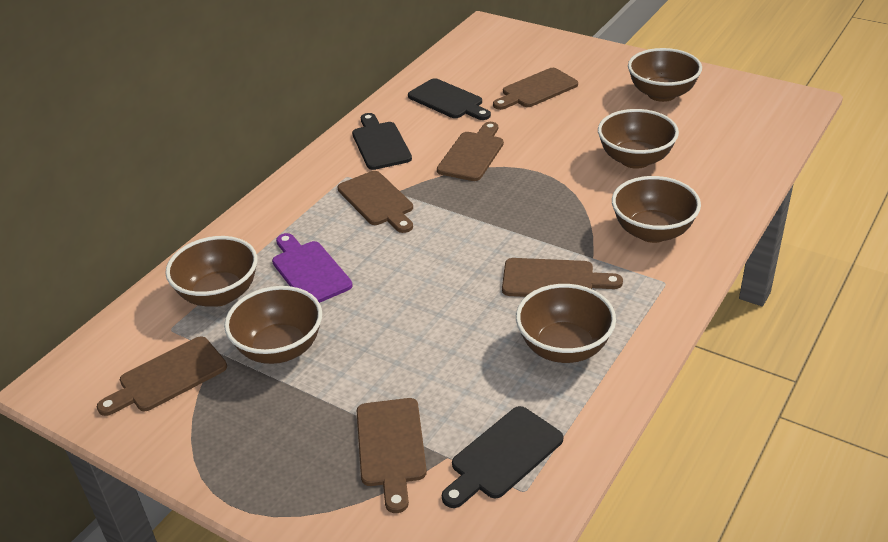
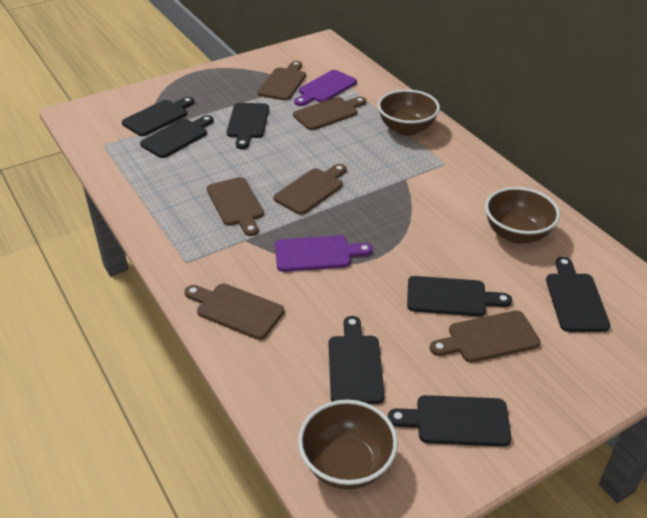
black cutting board: 3 -> 7
brown bowl: 6 -> 3
purple cutting board: 1 -> 2

